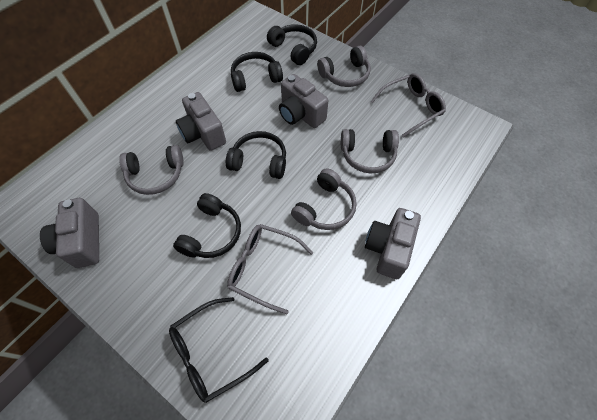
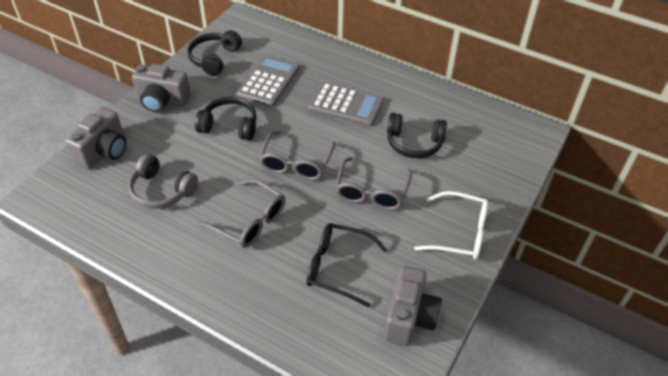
black headphones: 4 -> 3
grey calculator: 0 -> 2
grey camera: 4 -> 3
grey glasses: 2 -> 3
grey headphones: 4 -> 1
white glasses: 0 -> 1

